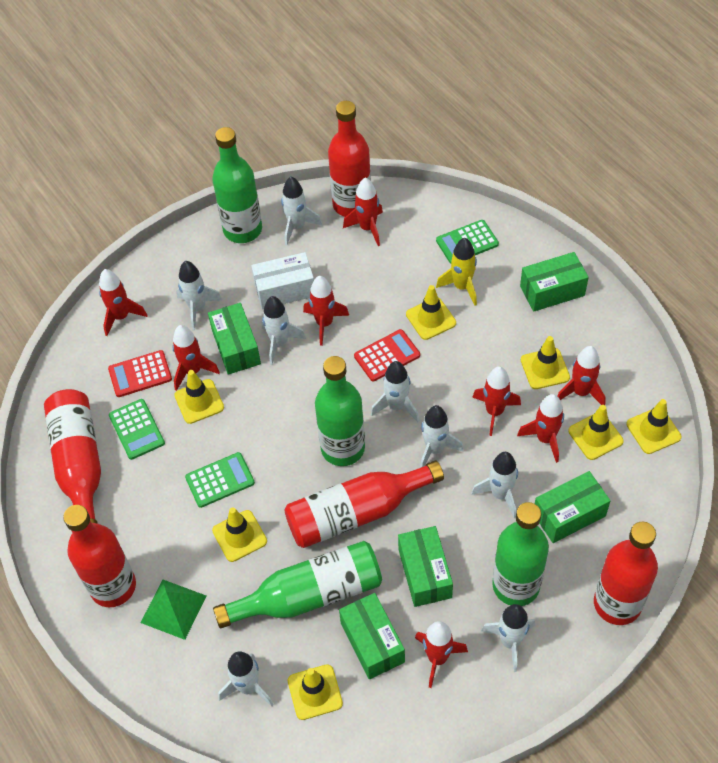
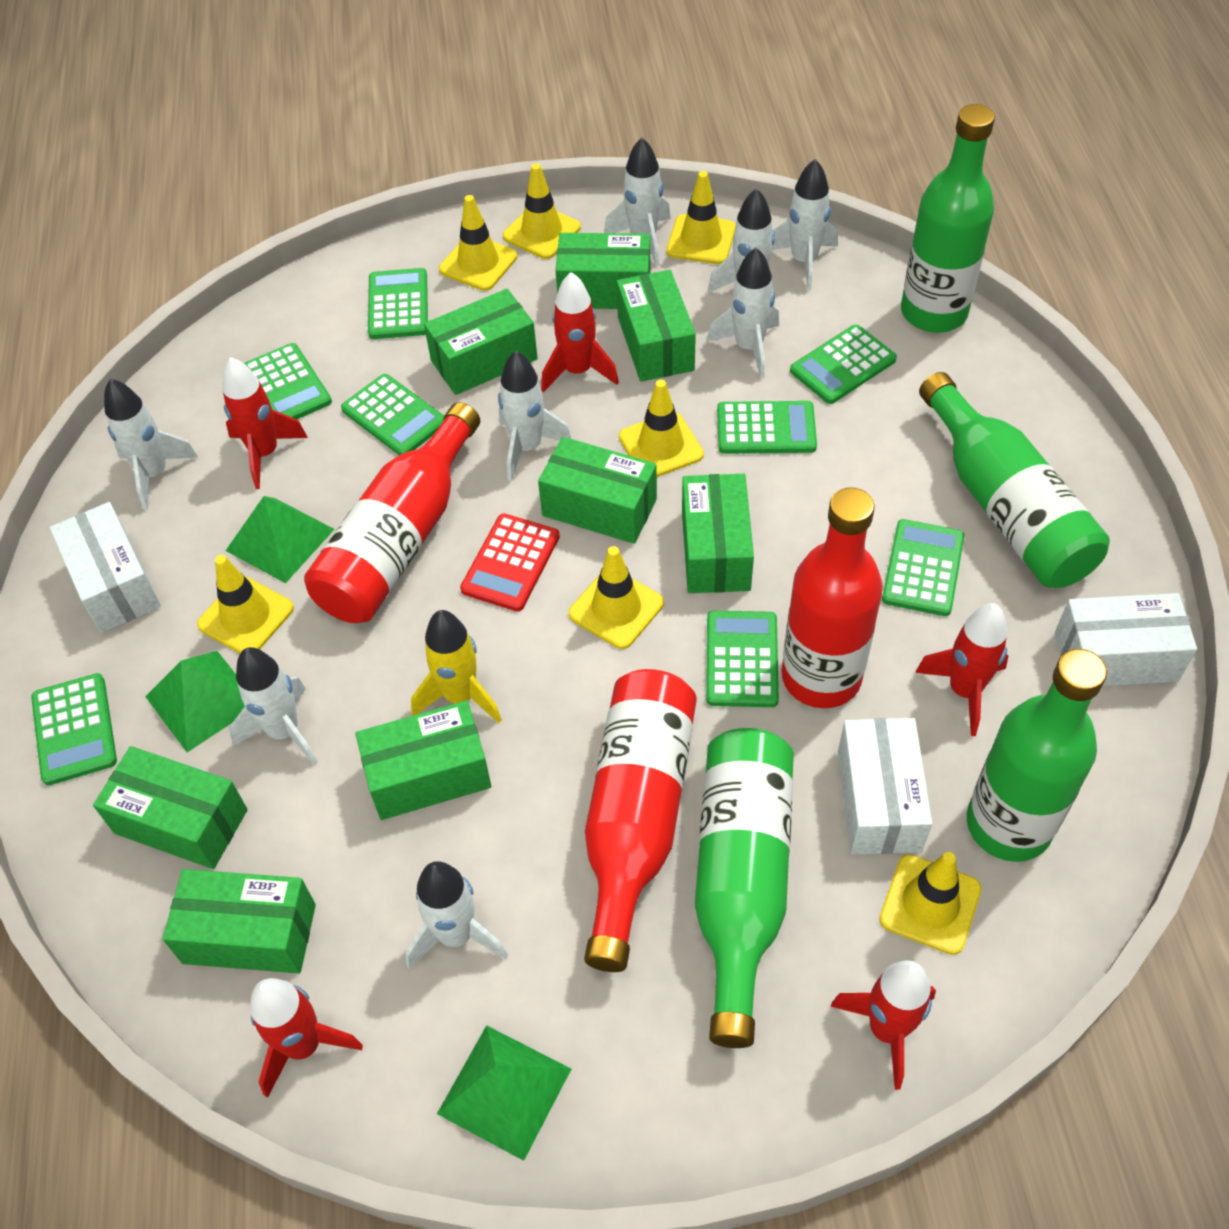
green box: 5 -> 8
green calculator: 3 -> 8
green pyramid: 1 -> 3
red bottle: 5 -> 3
red calculator: 2 -> 1
red rocket: 8 -> 5
white box: 1 -> 3

